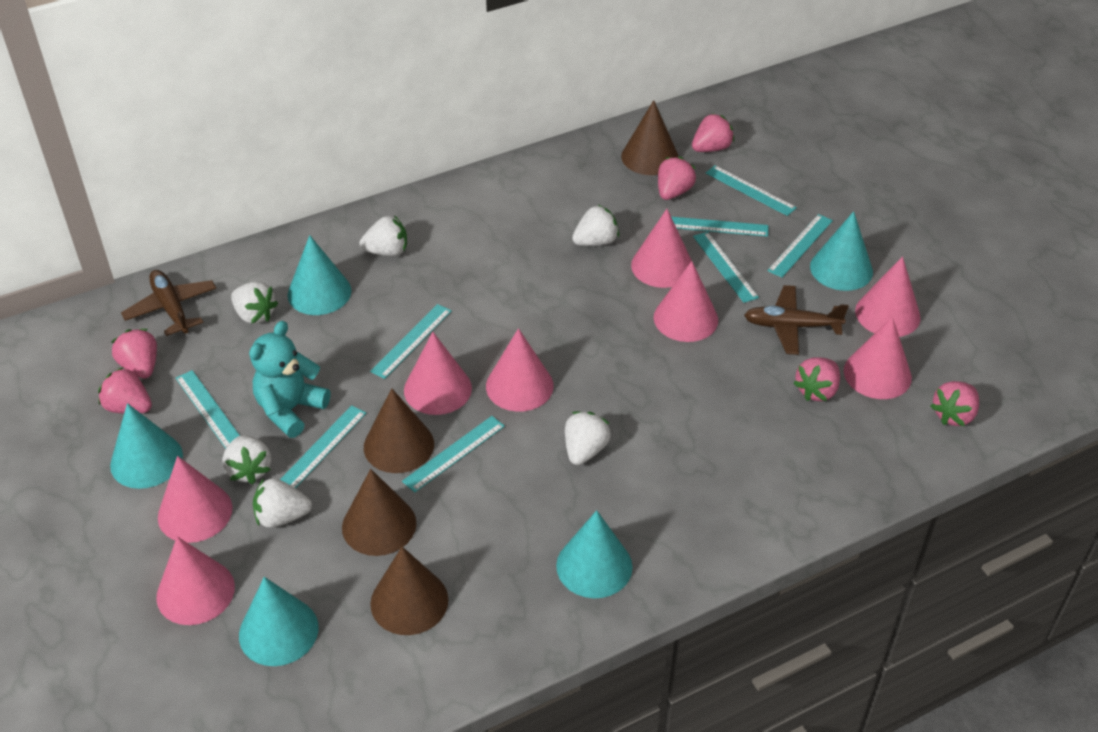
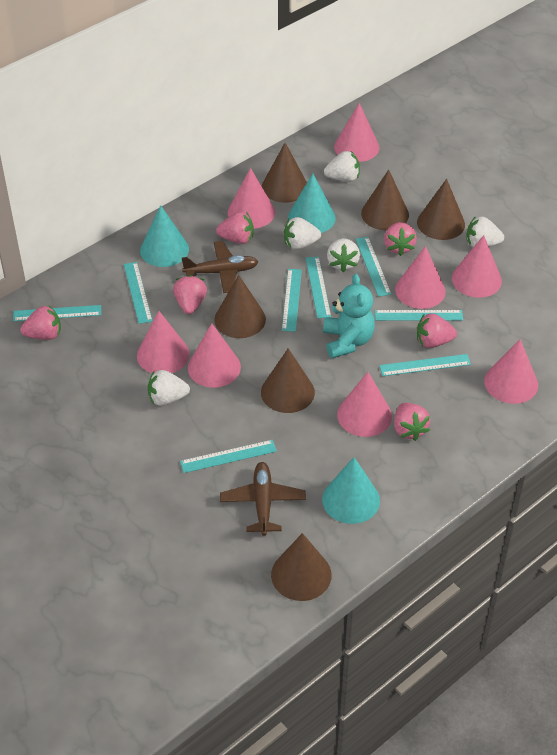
brown cone: 4 -> 6
turquoise cone: 5 -> 3
white strawberry: 6 -> 5

